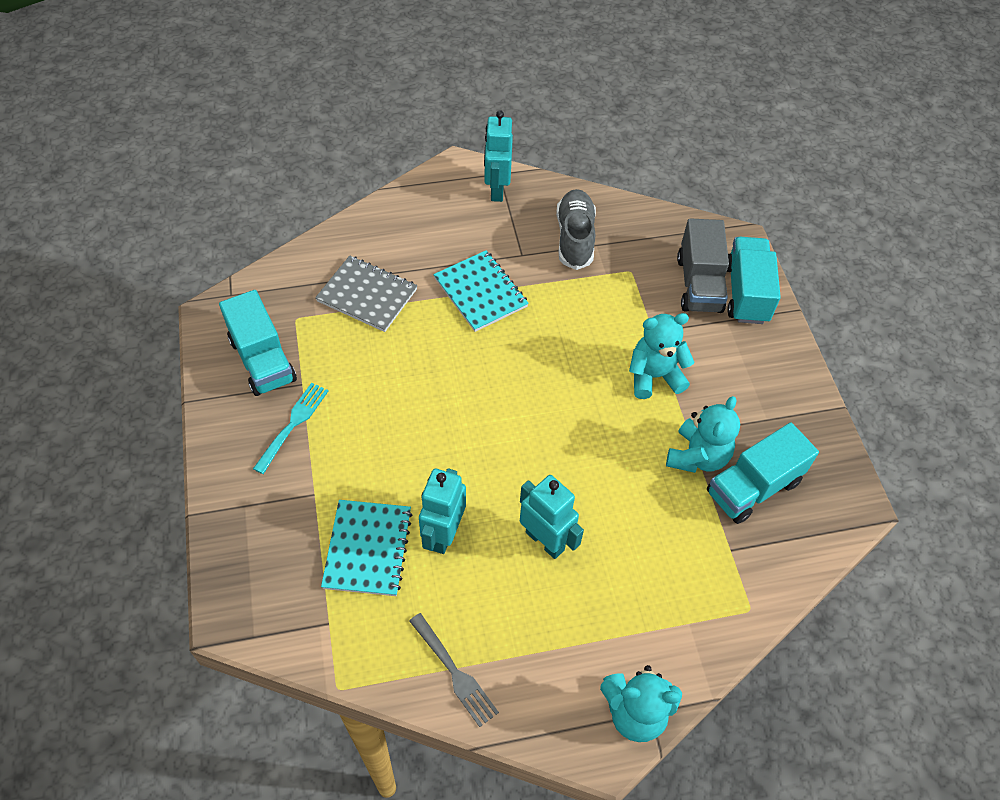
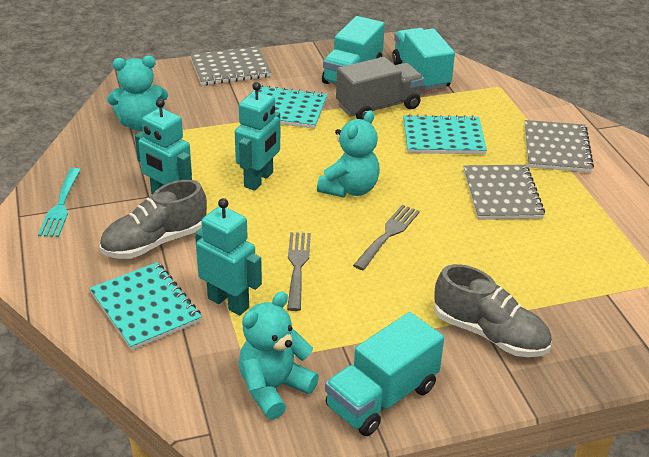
grey fork: 1 -> 2
grey notebook: 1 -> 3
grey shoe: 1 -> 2
turquoise notebook: 2 -> 3

